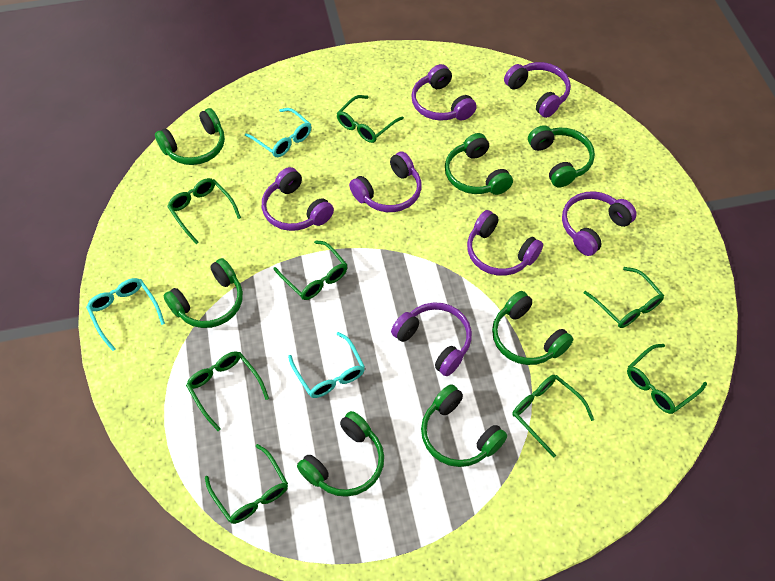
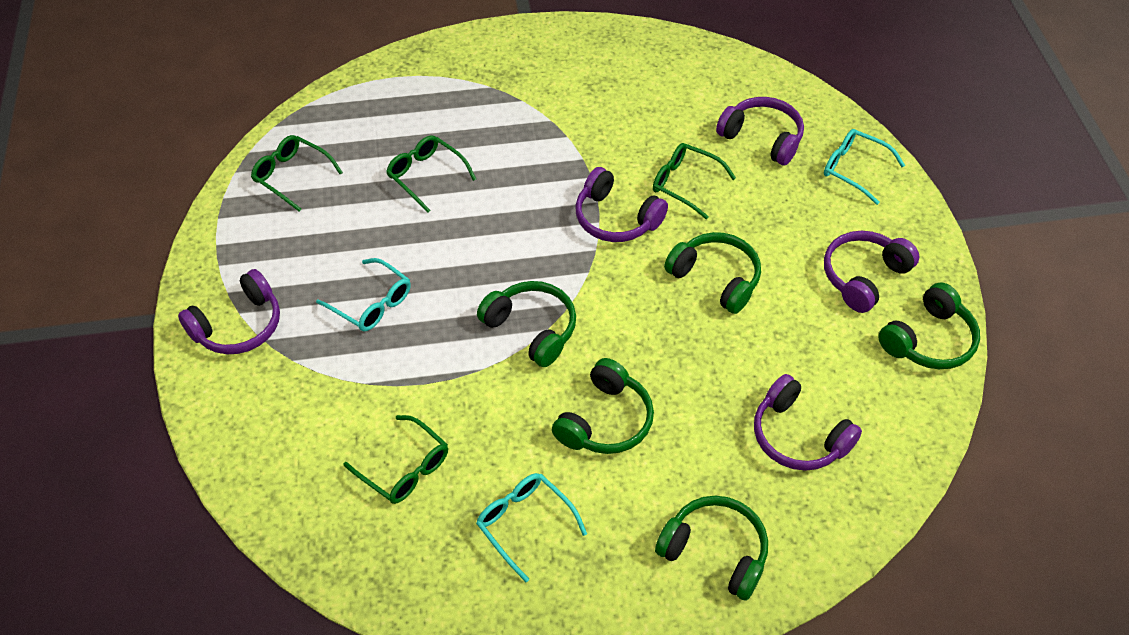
green glasses: 8 -> 4
green headphones: 7 -> 5
purple headphones: 7 -> 5

